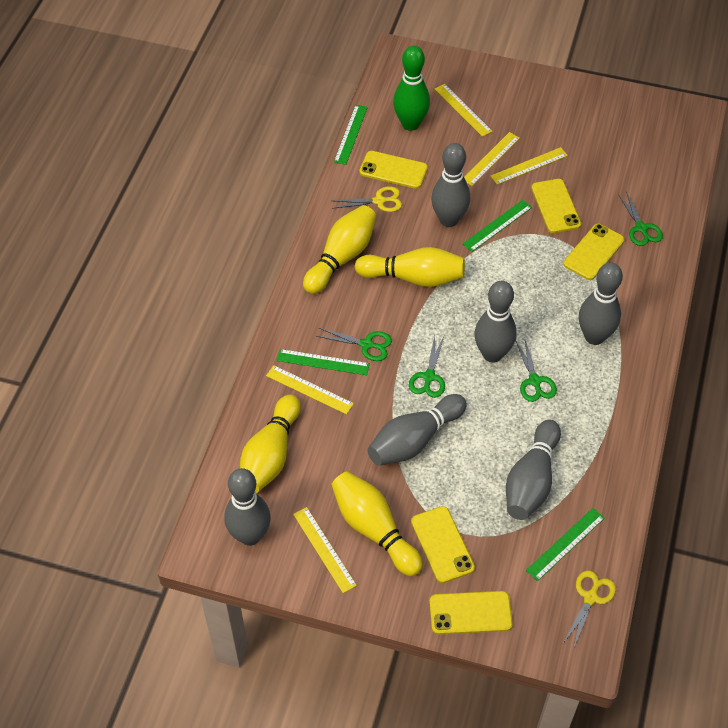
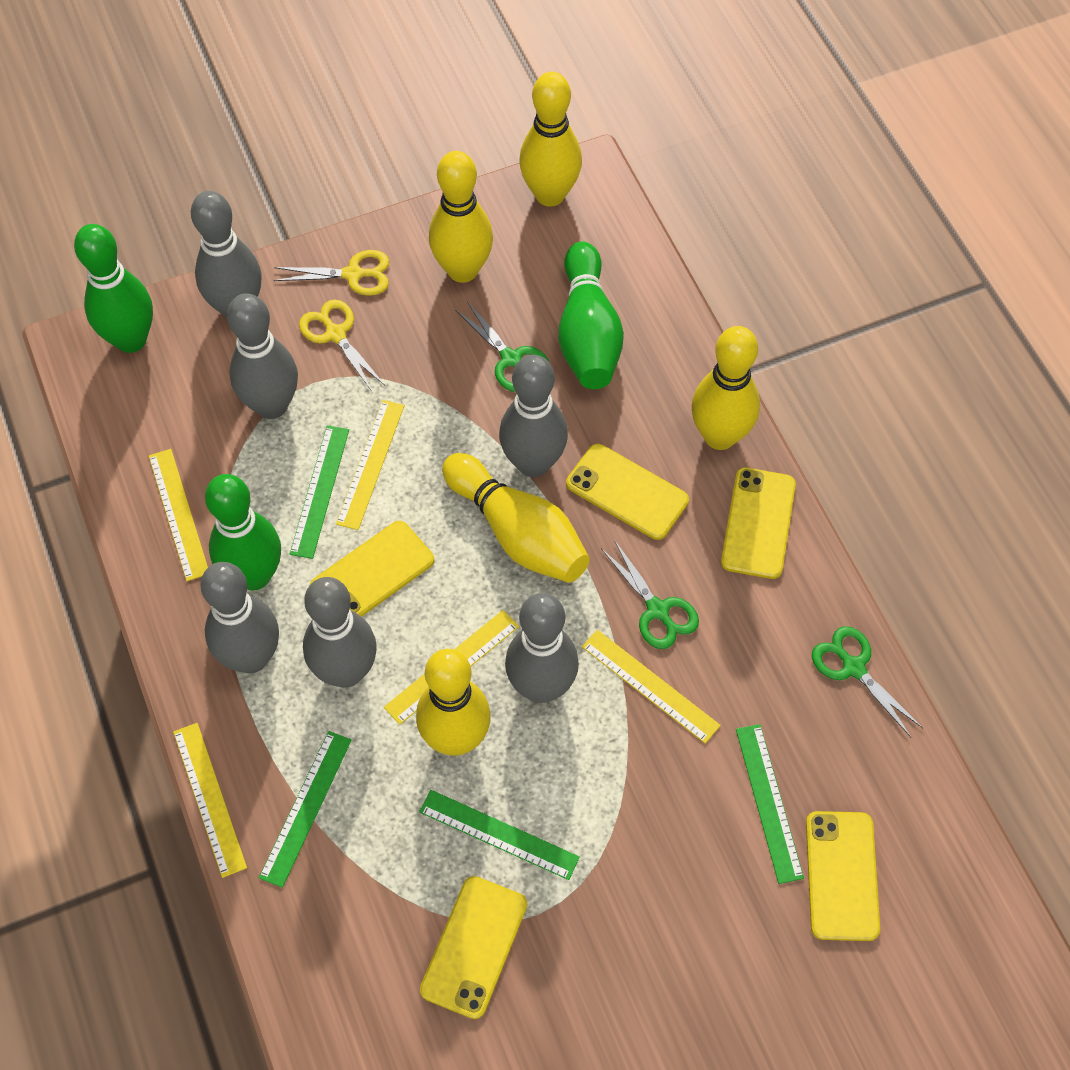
green bowling pin: 1 -> 3
green scissors: 4 -> 3
yellow bowling pin: 4 -> 5

